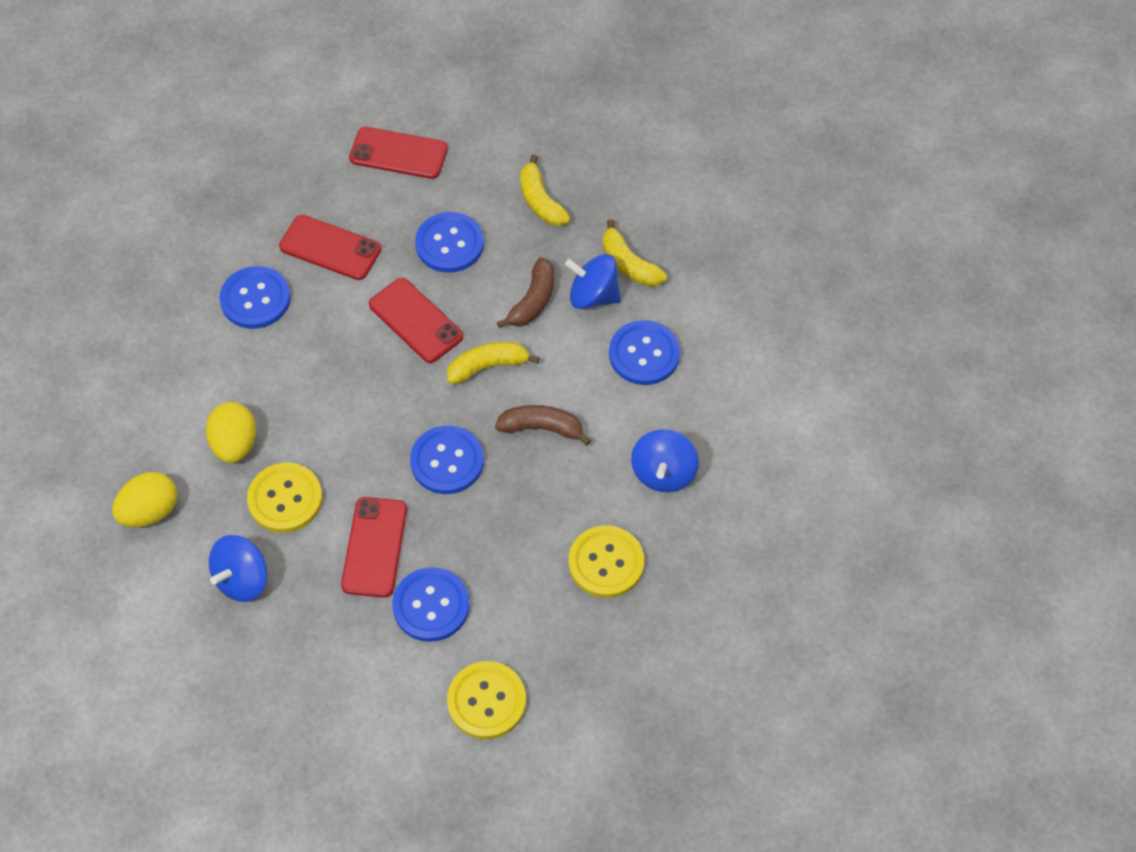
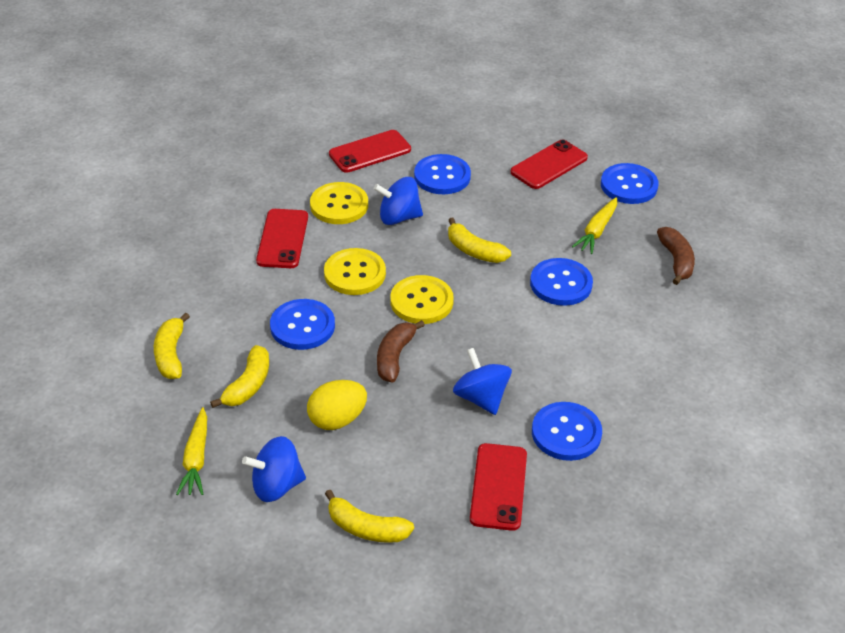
yellow banana: 3 -> 4
yellow carrot: 0 -> 2
yellow egg: 2 -> 1

